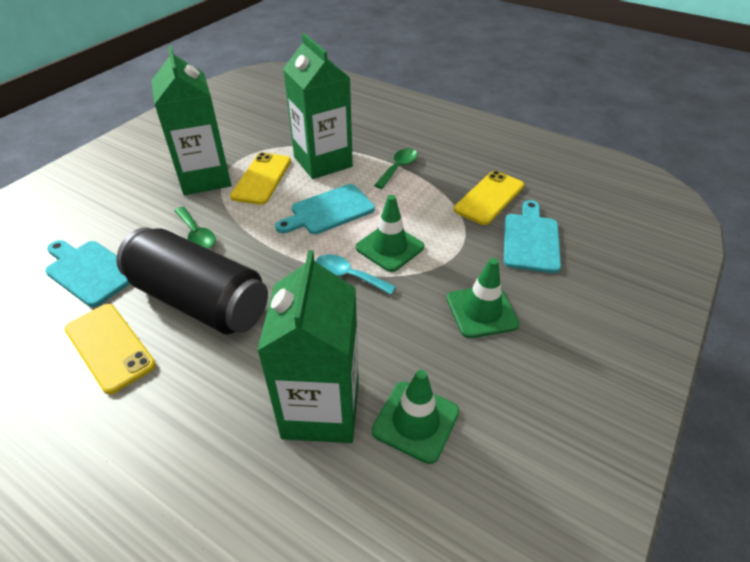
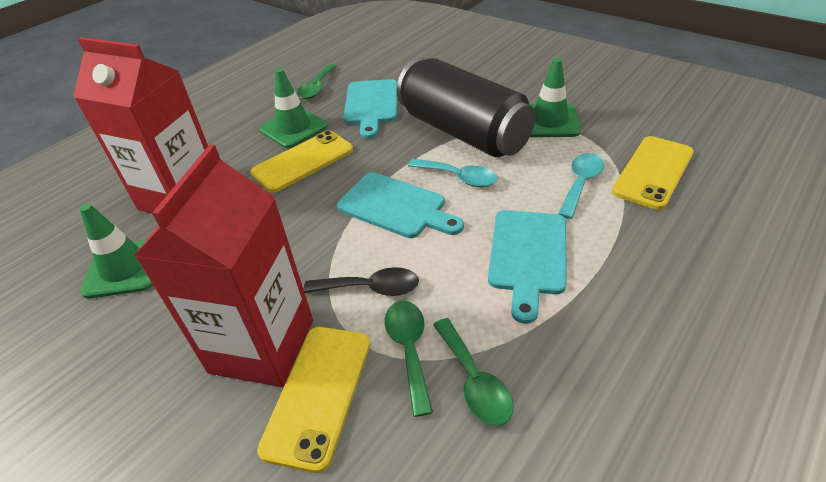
black spoon: 0 -> 1
green carton: 3 -> 0
green spoon: 2 -> 3
red carton: 0 -> 2
turquoise spoon: 1 -> 2

